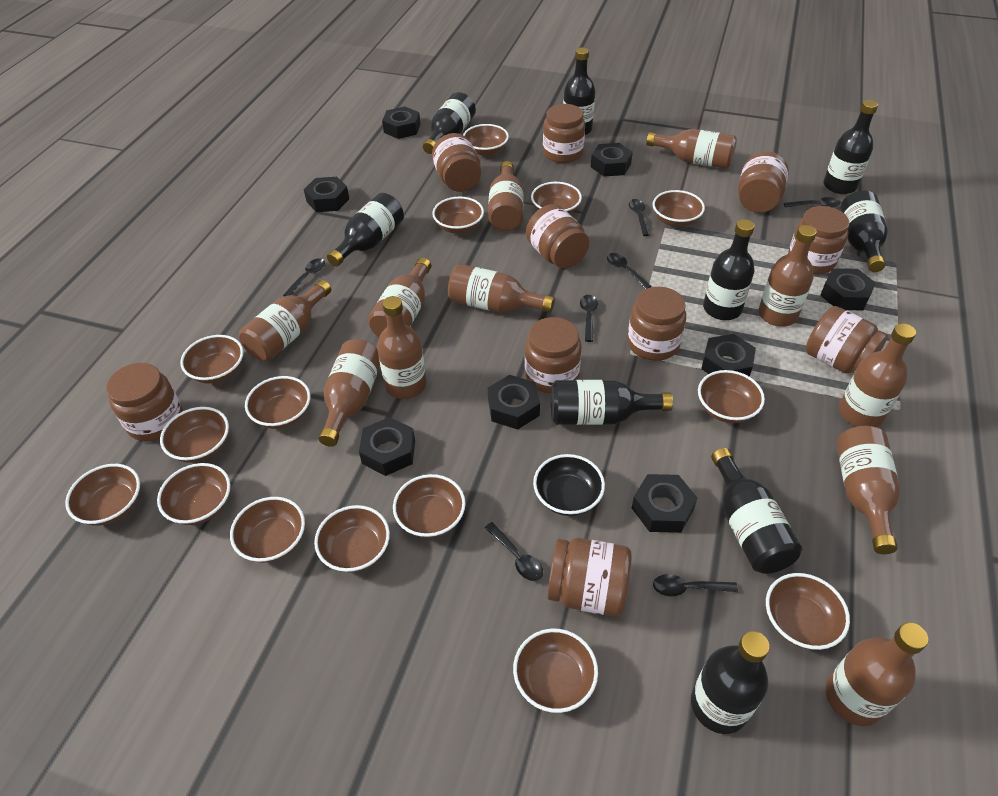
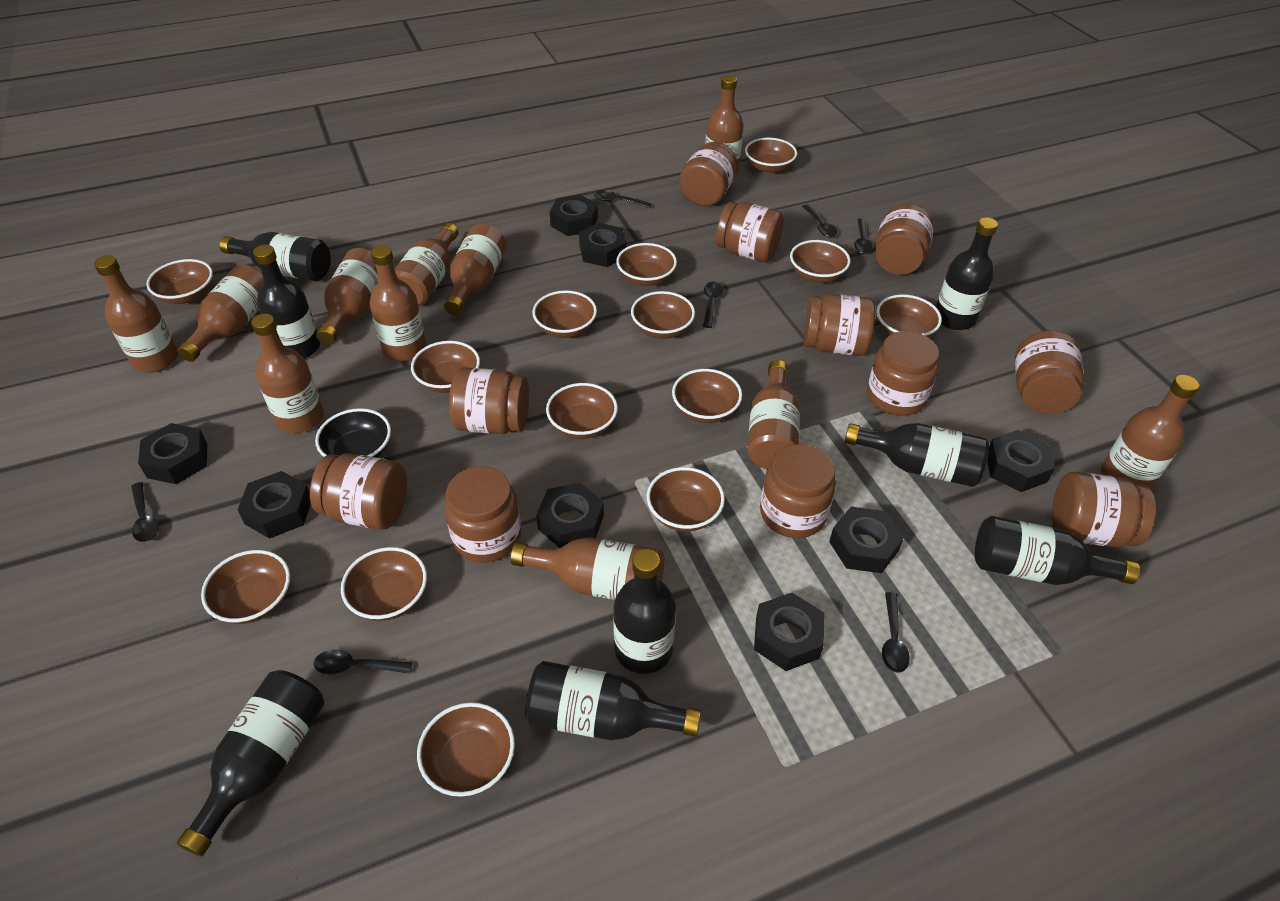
black bottle: 9 -> 8
brown bowl: 15 -> 14
brown jar: 10 -> 11

